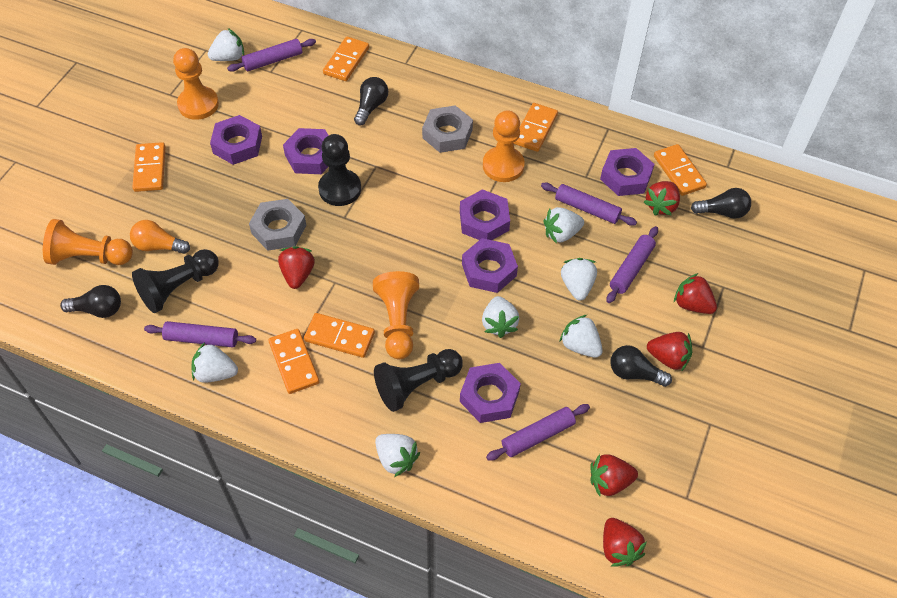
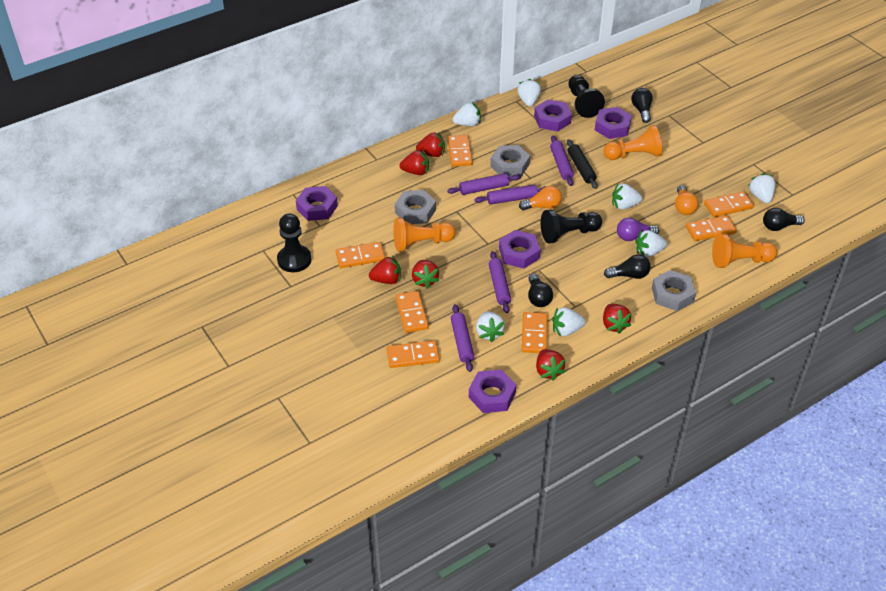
black rolling pin: 0 -> 1
grey nut: 2 -> 3
orange domino: 6 -> 7
orange light bulb: 1 -> 2
orange pawn: 4 -> 3
purple light bulb: 0 -> 1
purple nut: 6 -> 5

